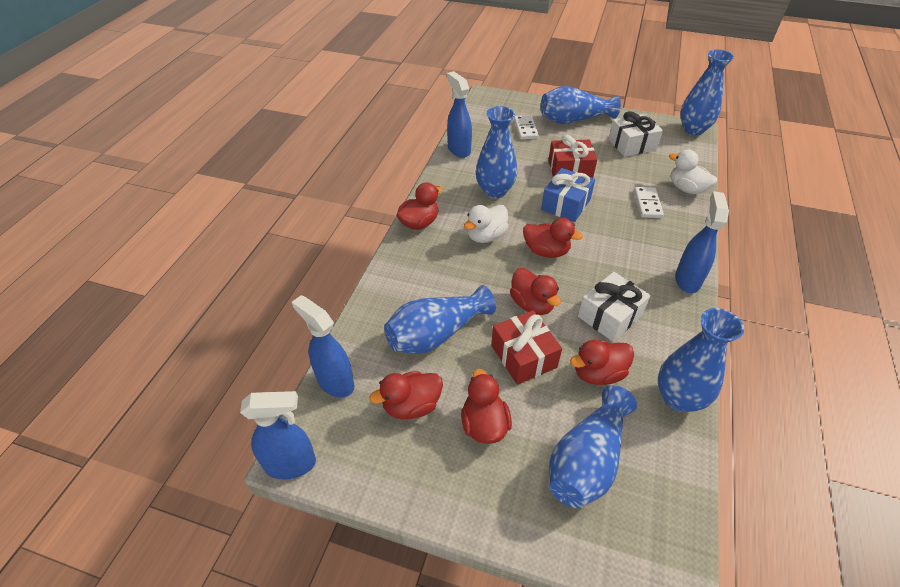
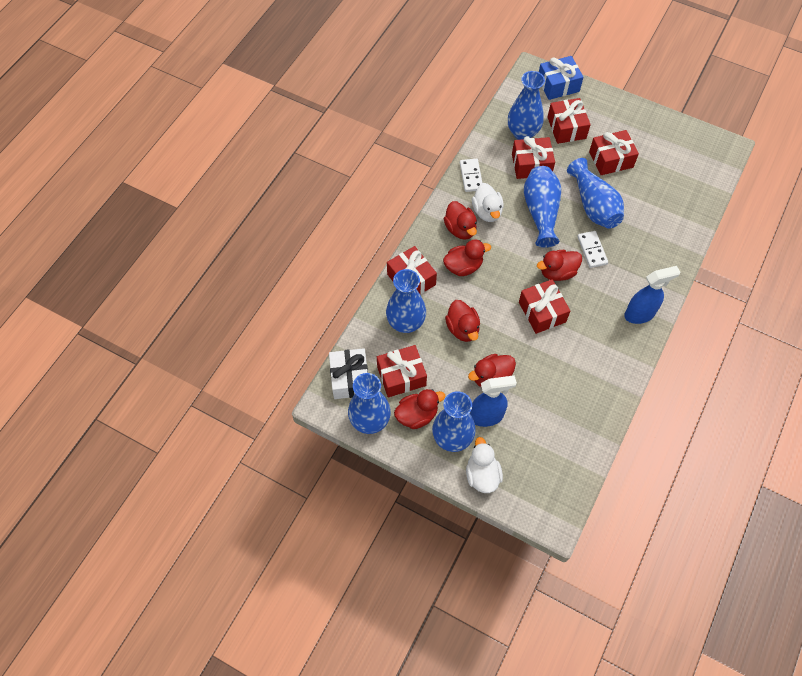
blue spray bottle: 4 -> 2
red gift: 2 -> 6
white gift: 2 -> 1

